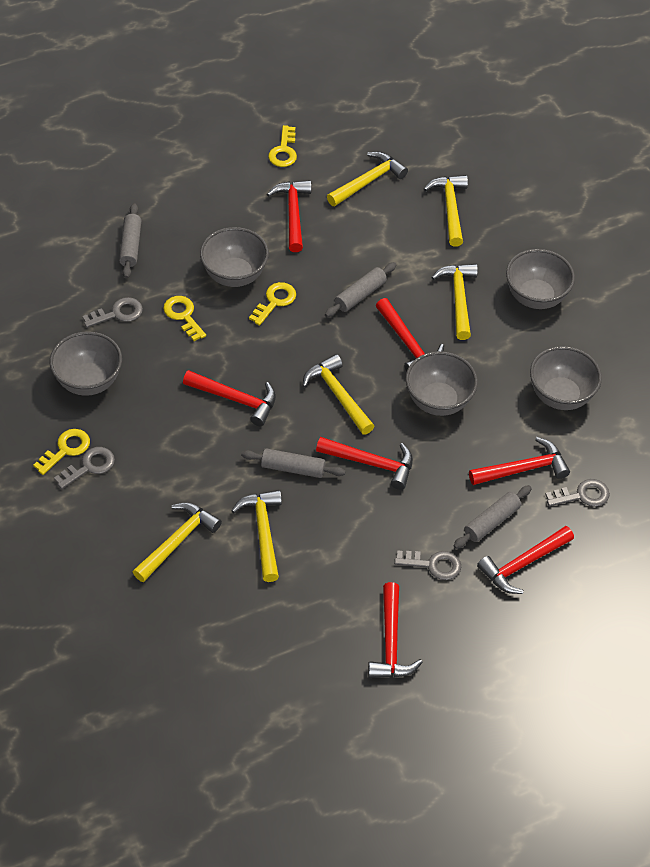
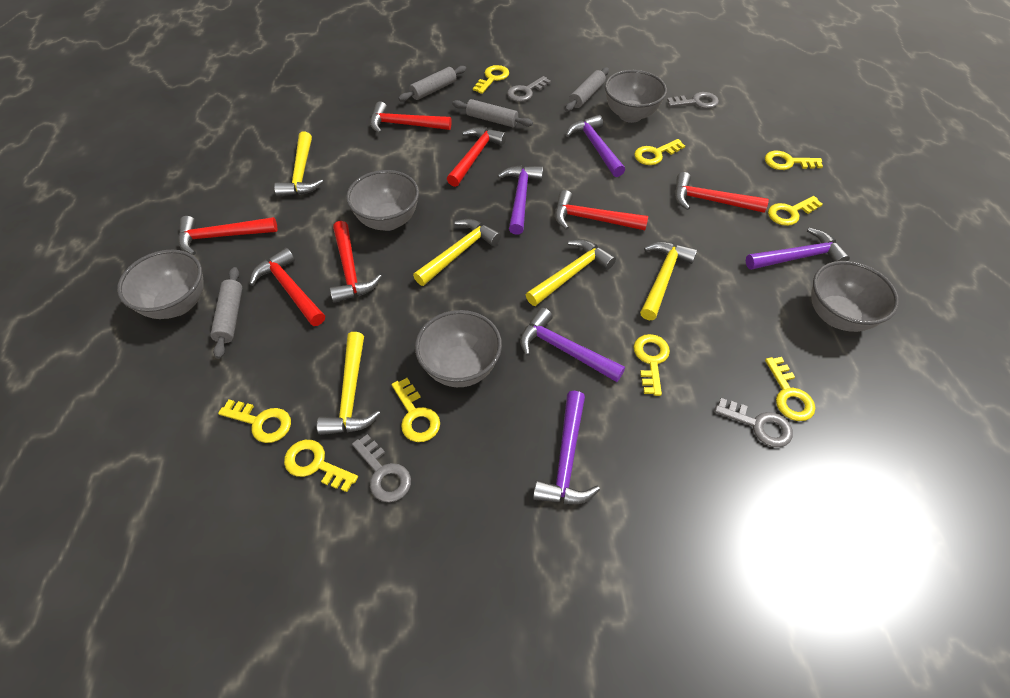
purple hammer: 0 -> 5
yellow hammer: 6 -> 5
yellow key: 4 -> 9

